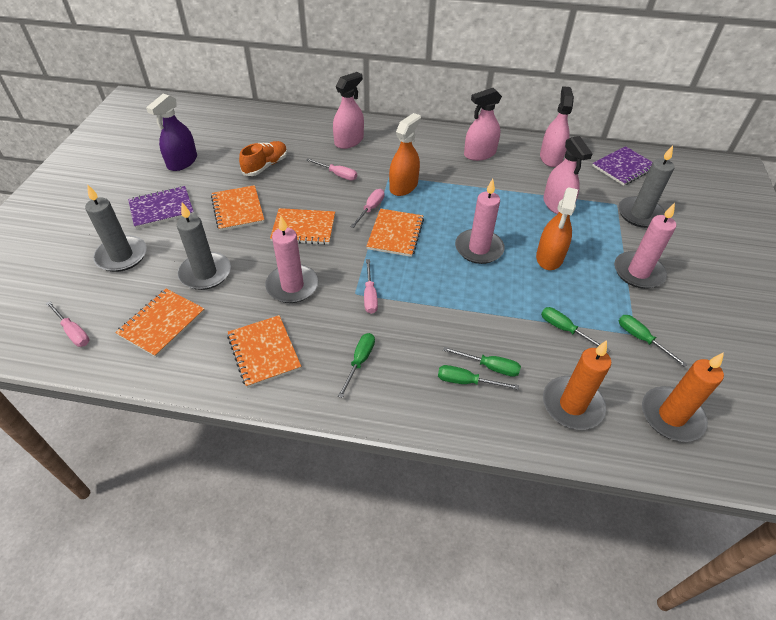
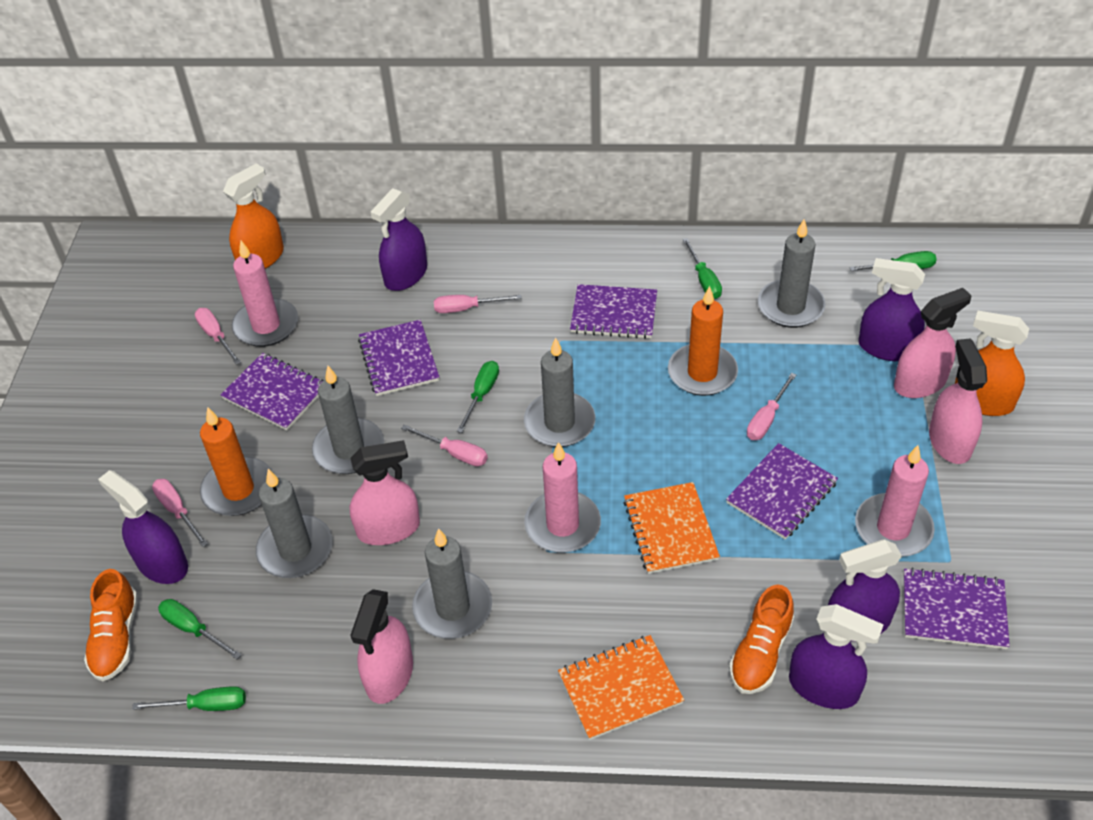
grey candle: 3 -> 5
orange notebook: 5 -> 2
orange shoe: 1 -> 2
pink screwdriver: 4 -> 5
purple notebook: 2 -> 5
purple spray bottle: 1 -> 5

